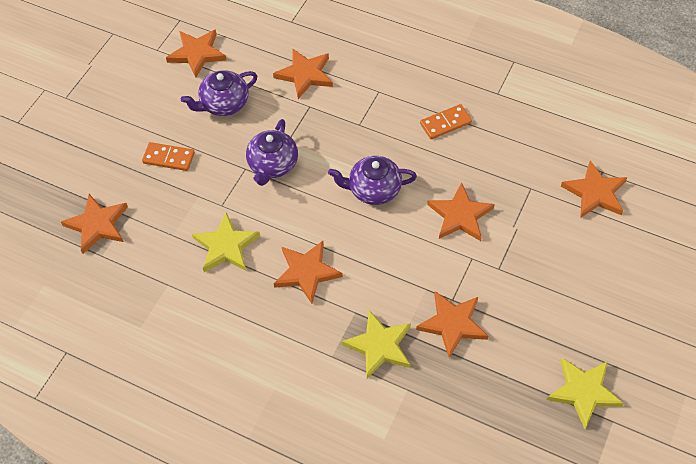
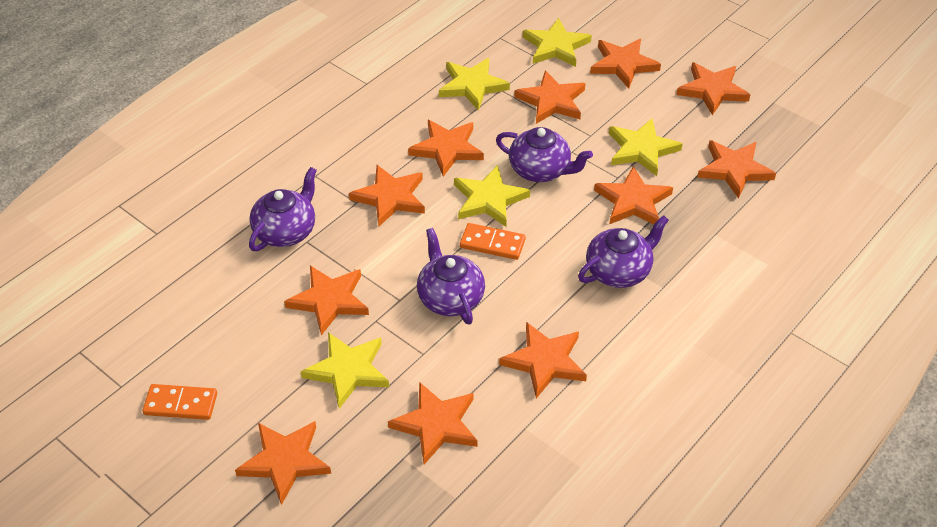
orange star: 7 -> 11
purple teapot: 3 -> 4
yellow star: 3 -> 5

